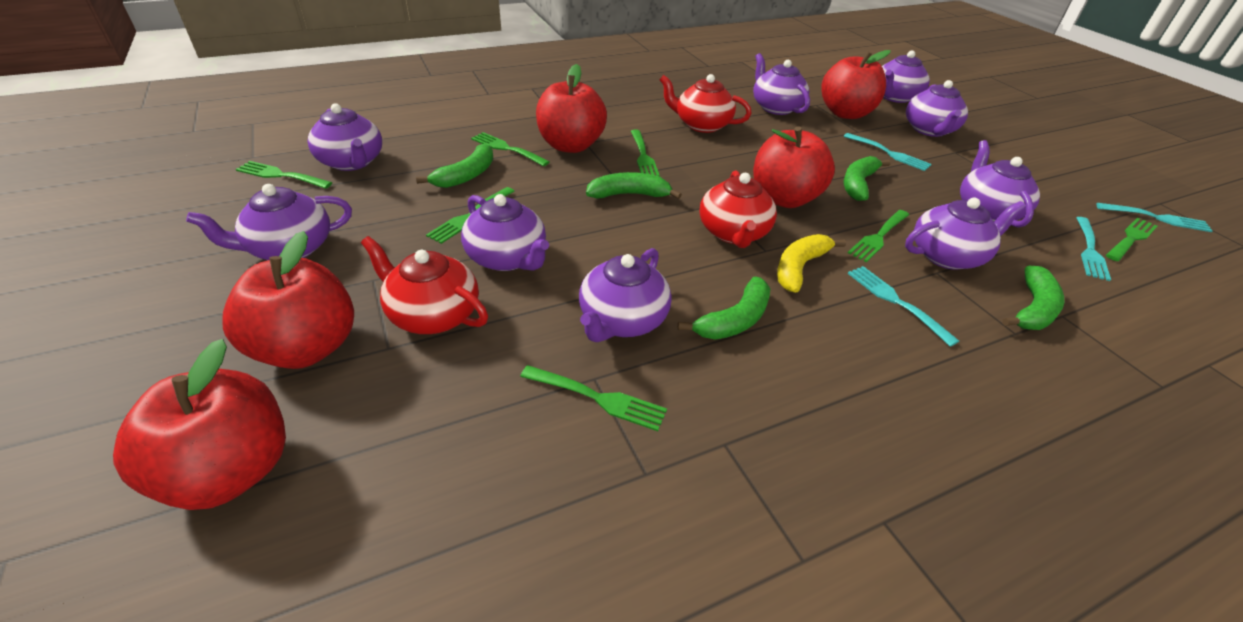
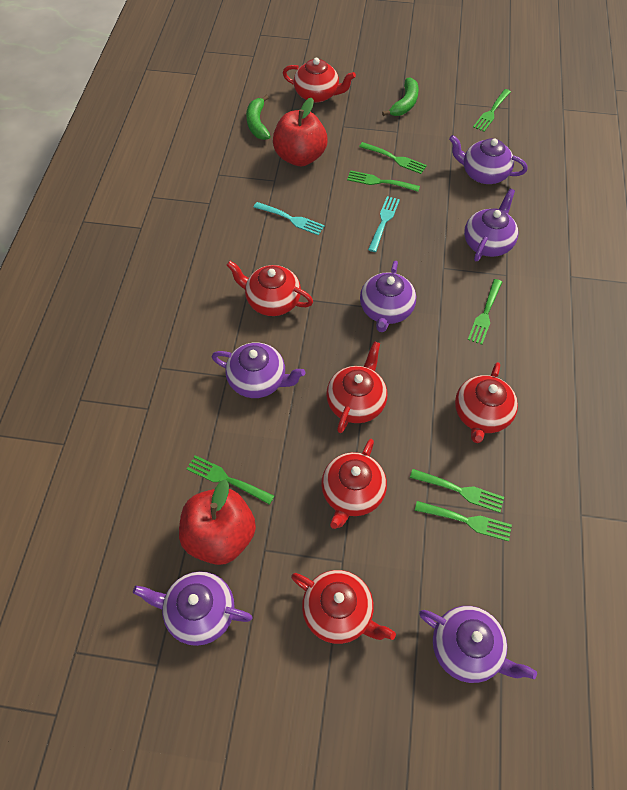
green banana: 5 -> 2
purple teapot: 9 -> 6
red apple: 5 -> 2
red teapot: 3 -> 6
turquoise fork: 4 -> 2
yellow banana: 1 -> 0

